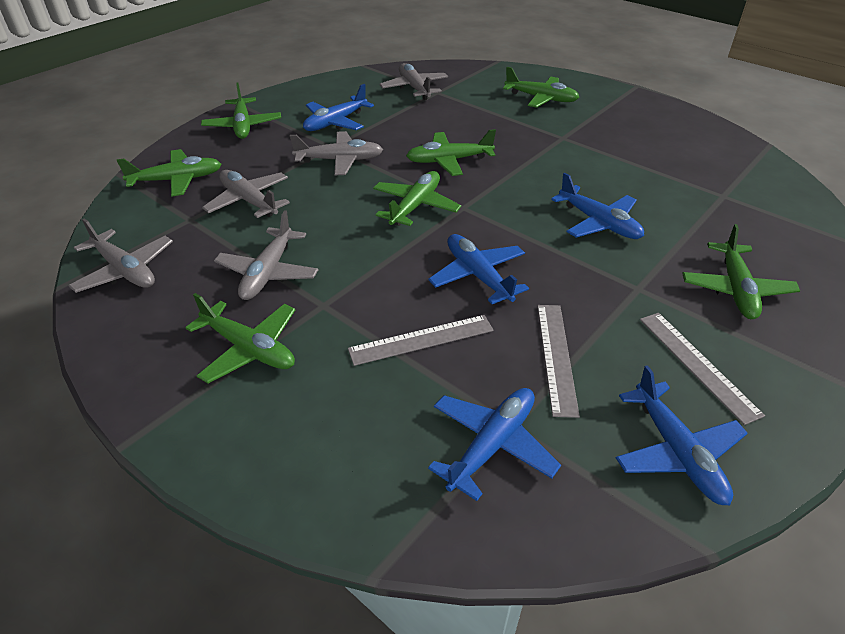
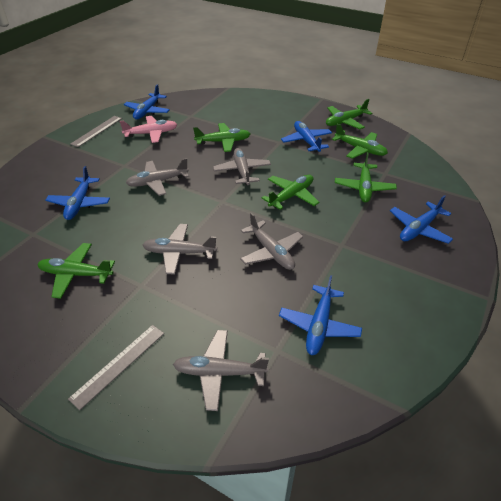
green plane: 7 -> 6
grey ruler: 3 -> 2
pink plane: 0 -> 1

